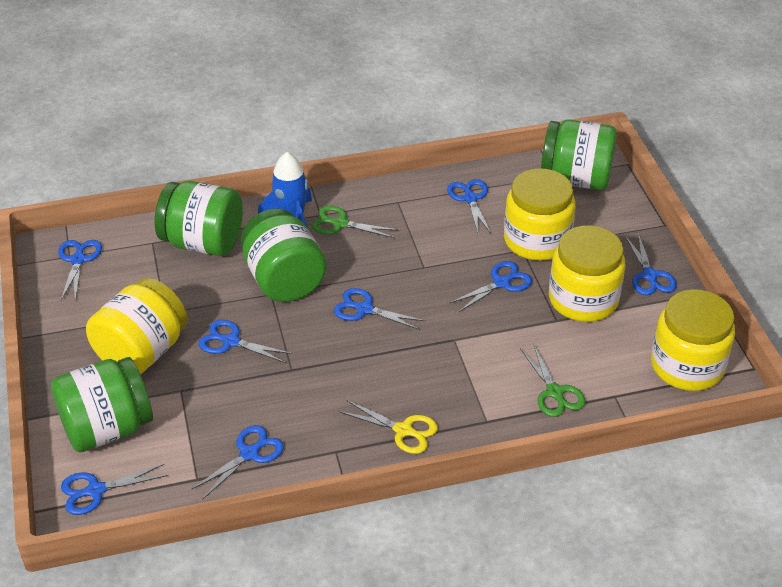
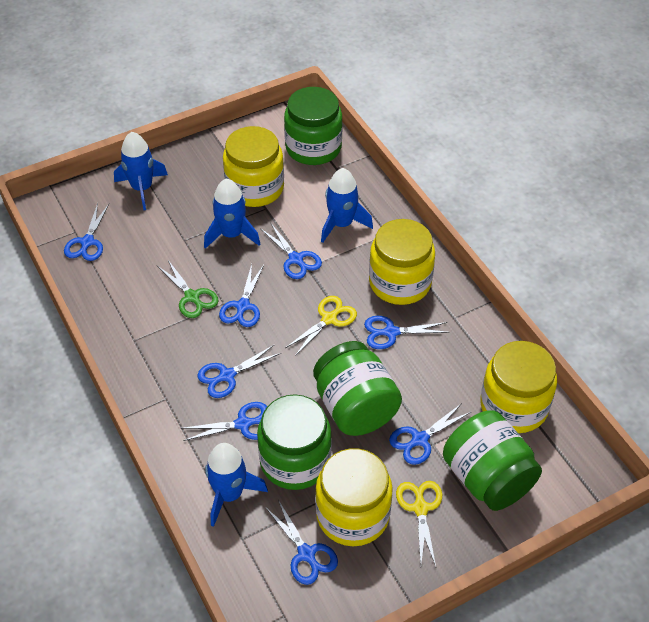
blue rocket: 1 -> 4
green scissors: 2 -> 1
yellow scissors: 1 -> 2

